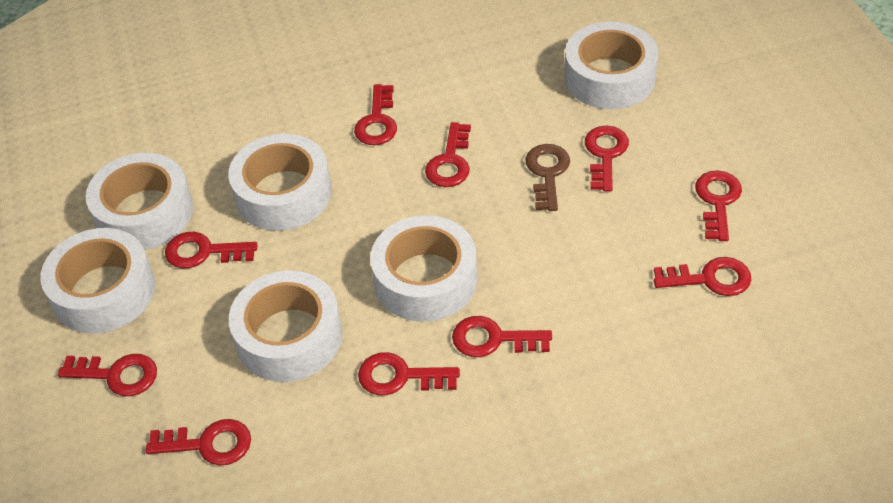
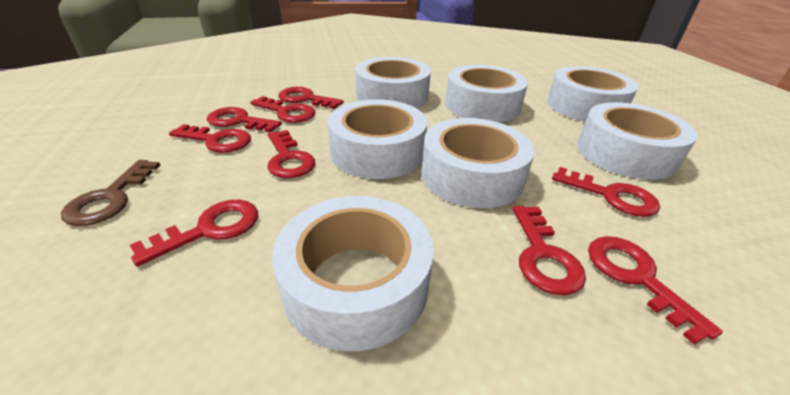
red key: 10 -> 9
white tape: 6 -> 7

